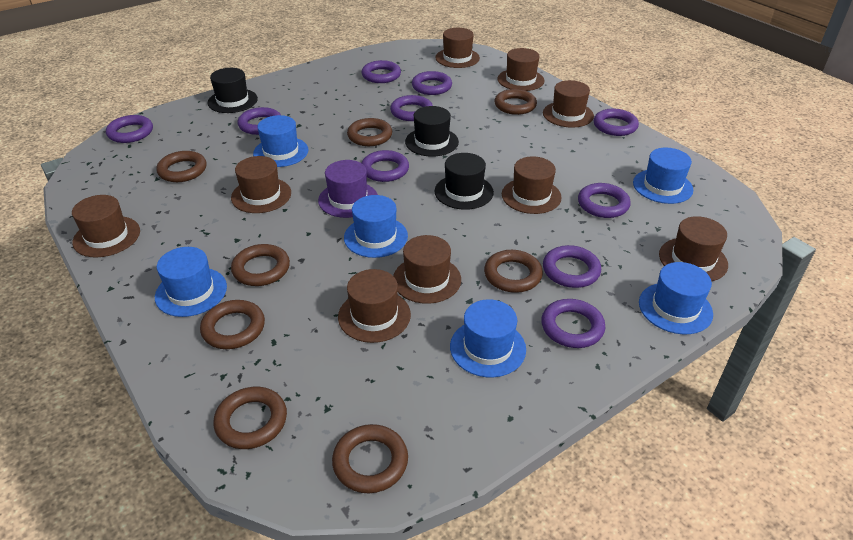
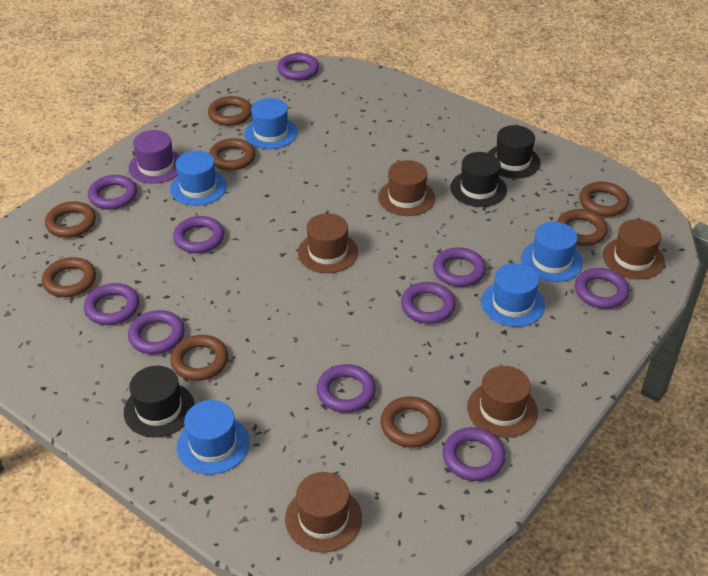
blue hat: 6 -> 5
brown hat: 9 -> 5

